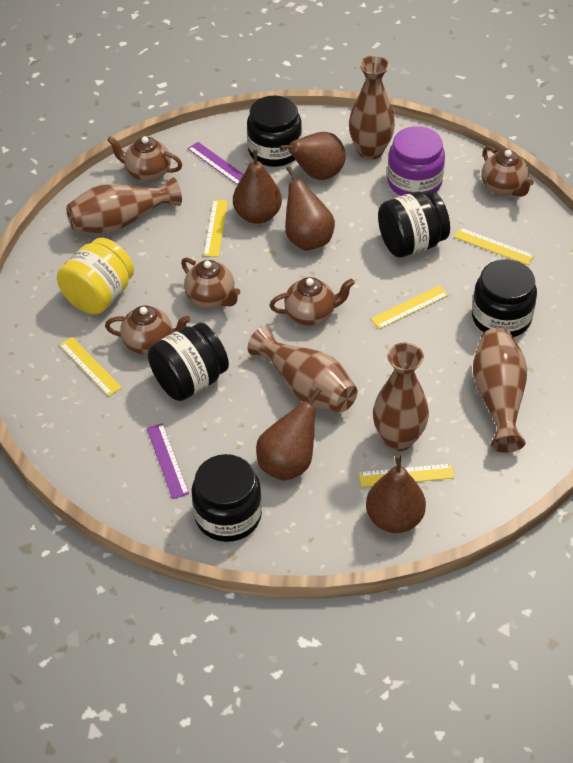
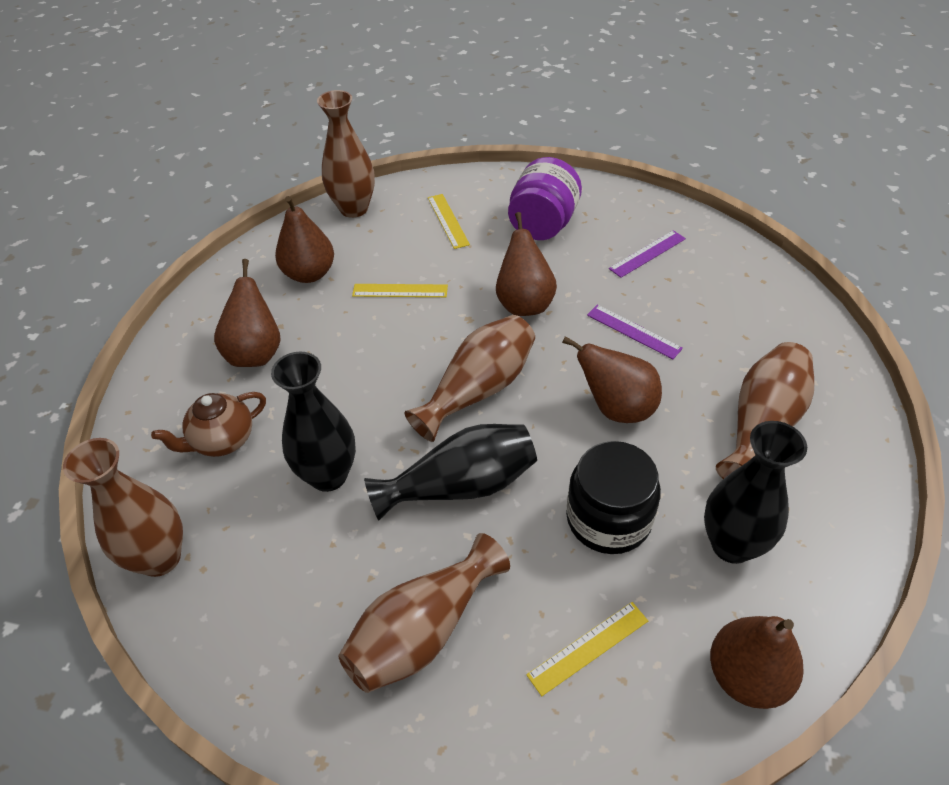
black jar: 5 -> 1
black vase: 0 -> 3
brown teapot: 5 -> 1
yellow jar: 1 -> 0
yellow ruler: 5 -> 3

